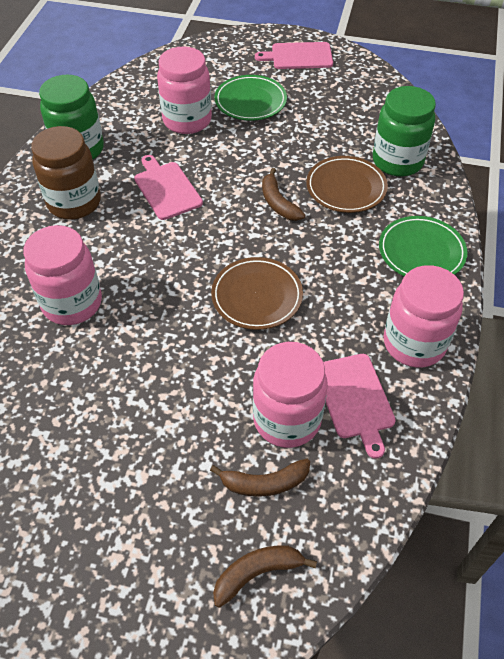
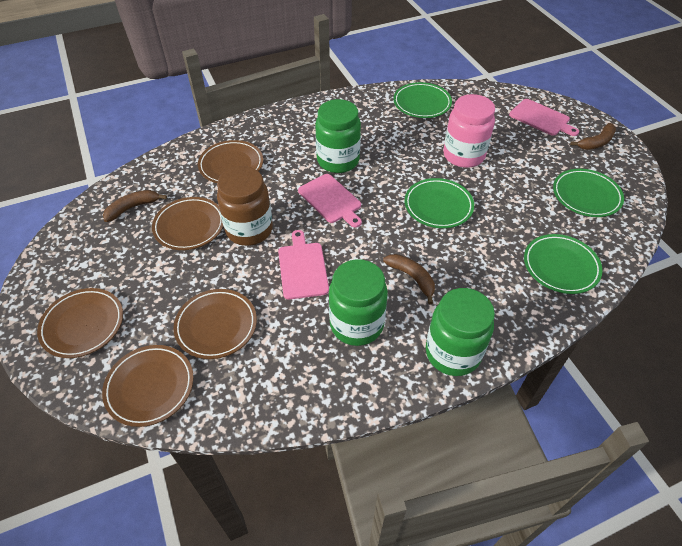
brown plate: 2 -> 5
green jar: 2 -> 3
green plate: 2 -> 4
pink jar: 4 -> 1

